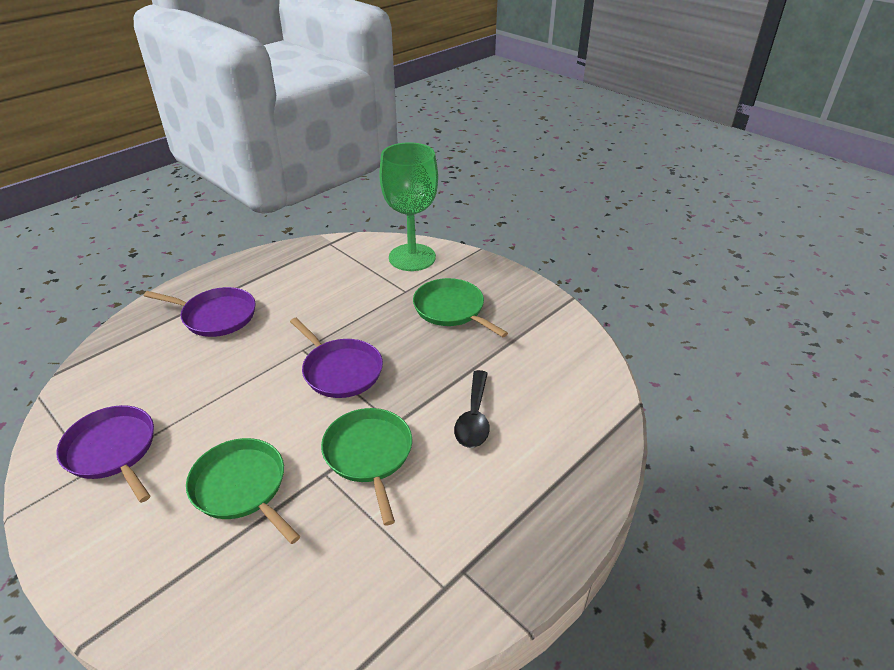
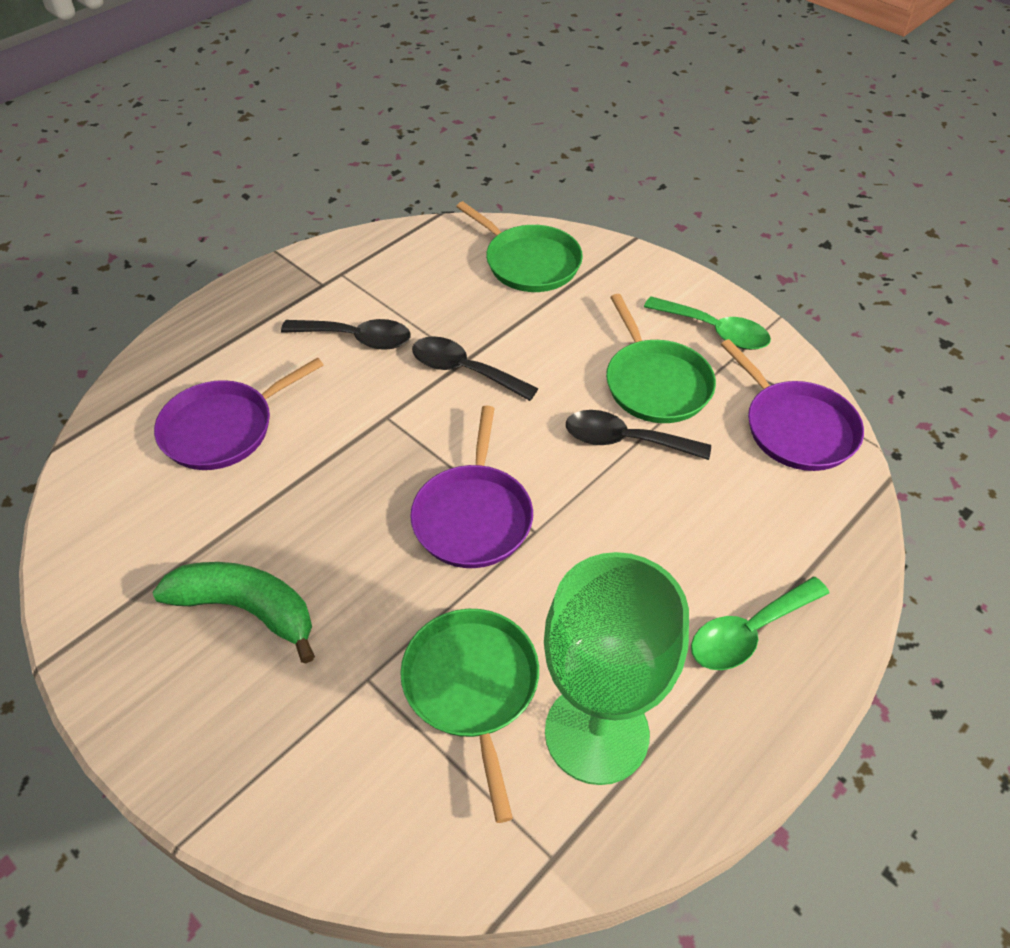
black spoon: 1 -> 3
green banana: 0 -> 1
green spoon: 0 -> 2

